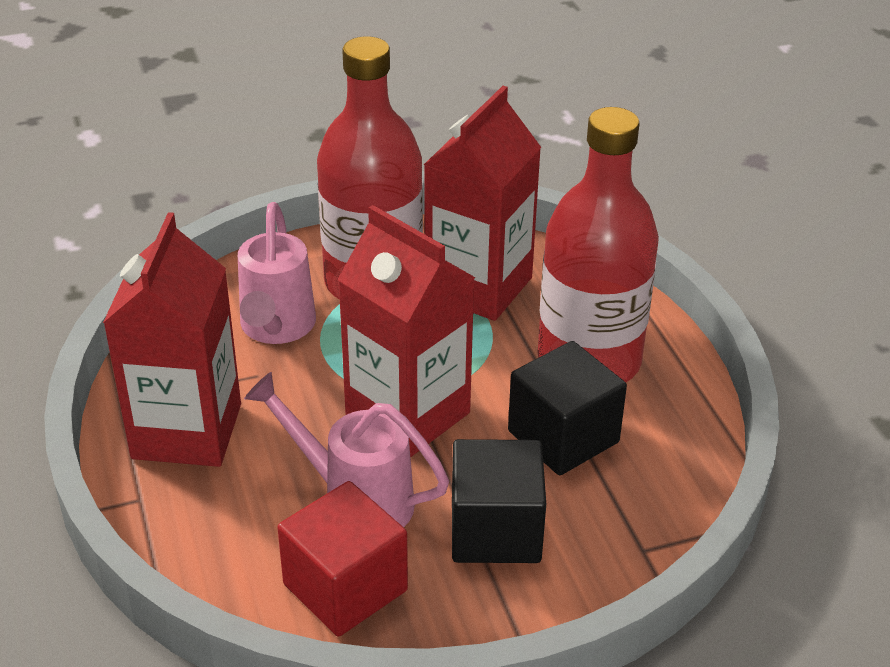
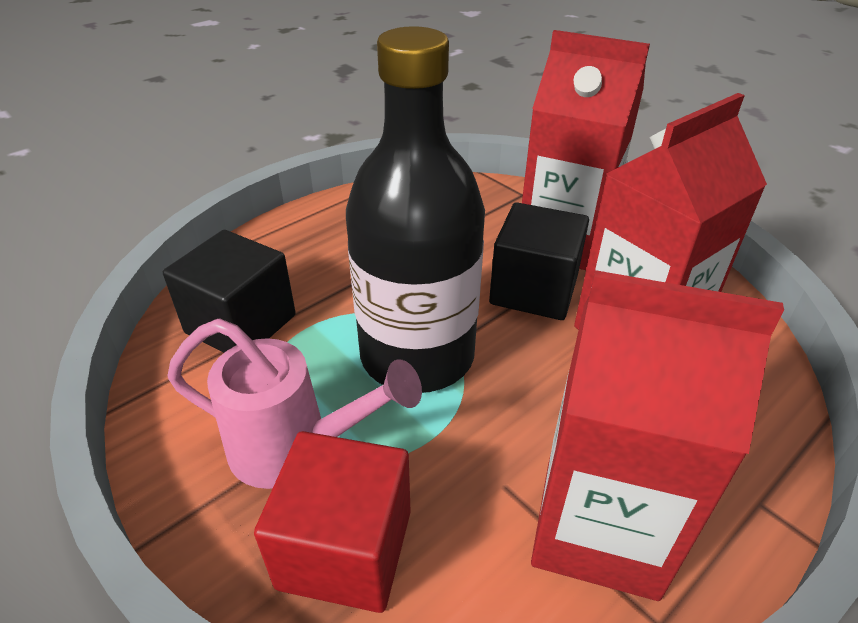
black bottle: 0 -> 1
pink watering can: 2 -> 1
red bottle: 2 -> 0

